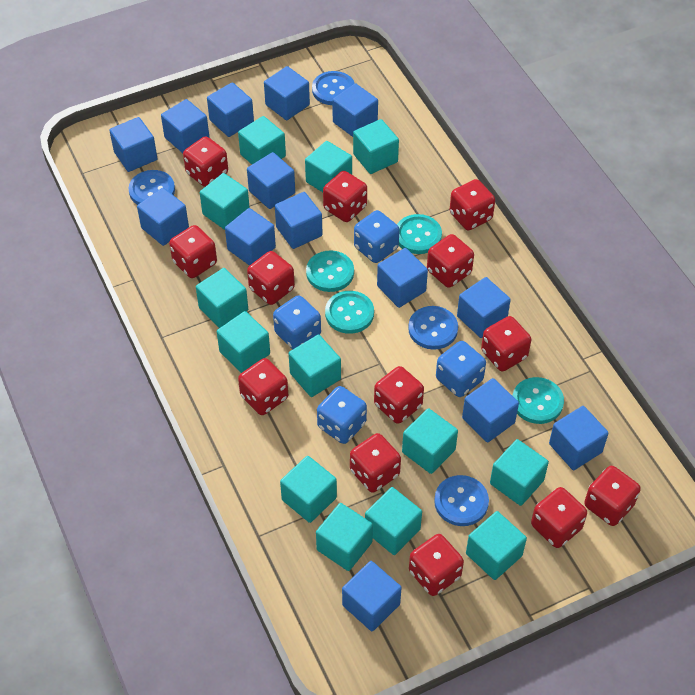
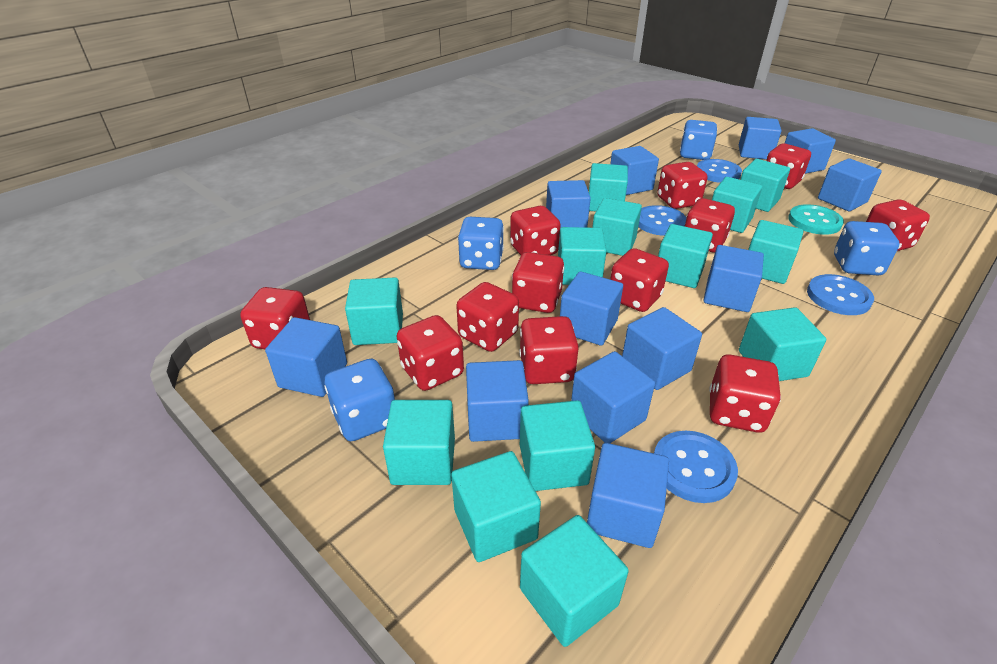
blue cube: 14 -> 12
red dice: 13 -> 12
turquoise button: 4 -> 1

